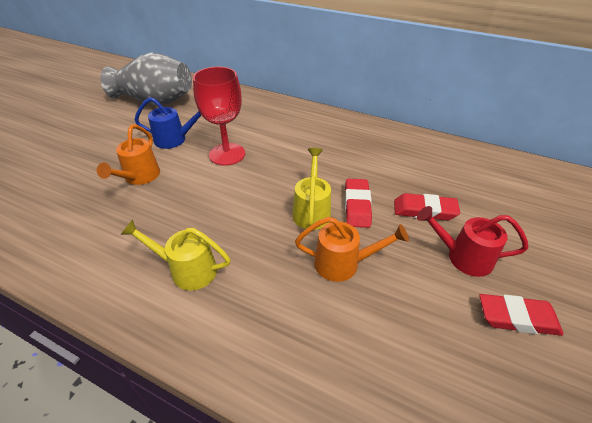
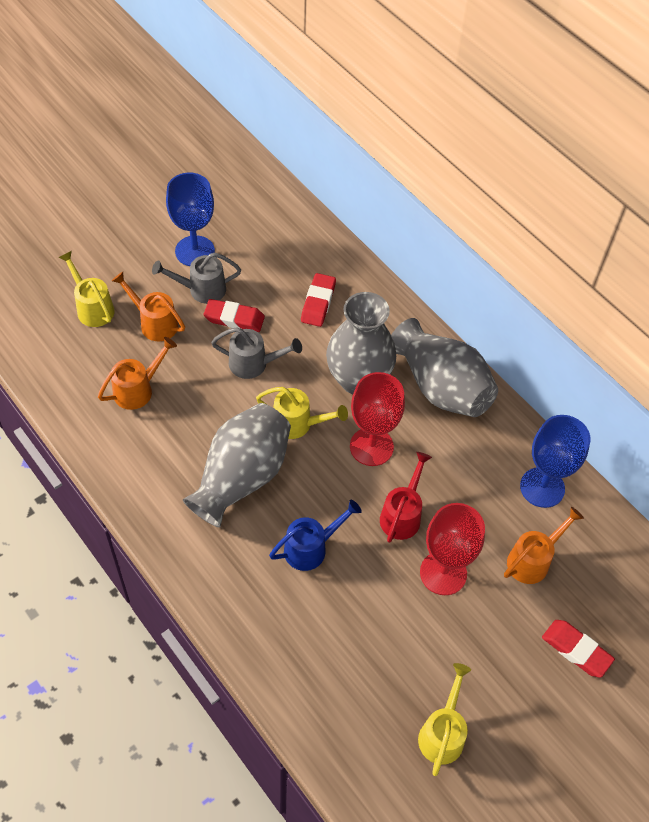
blue goblet: 0 -> 2
grey vase: 1 -> 3
grey watering can: 0 -> 2
orange watering can: 2 -> 3
red goblet: 1 -> 2
yellow watering can: 2 -> 3

